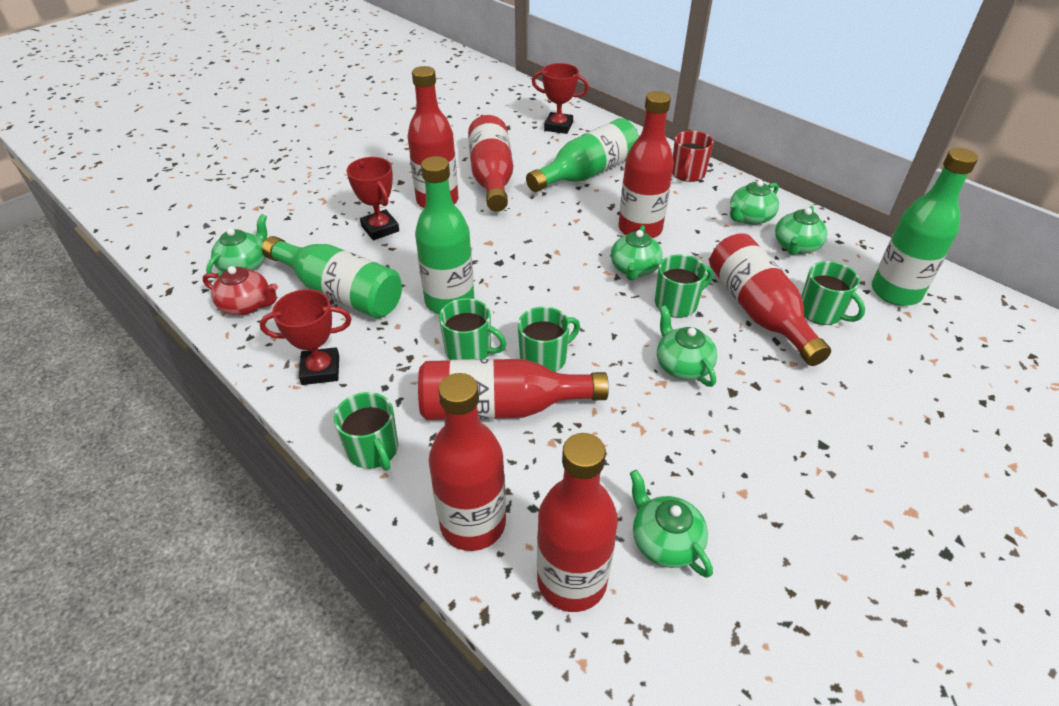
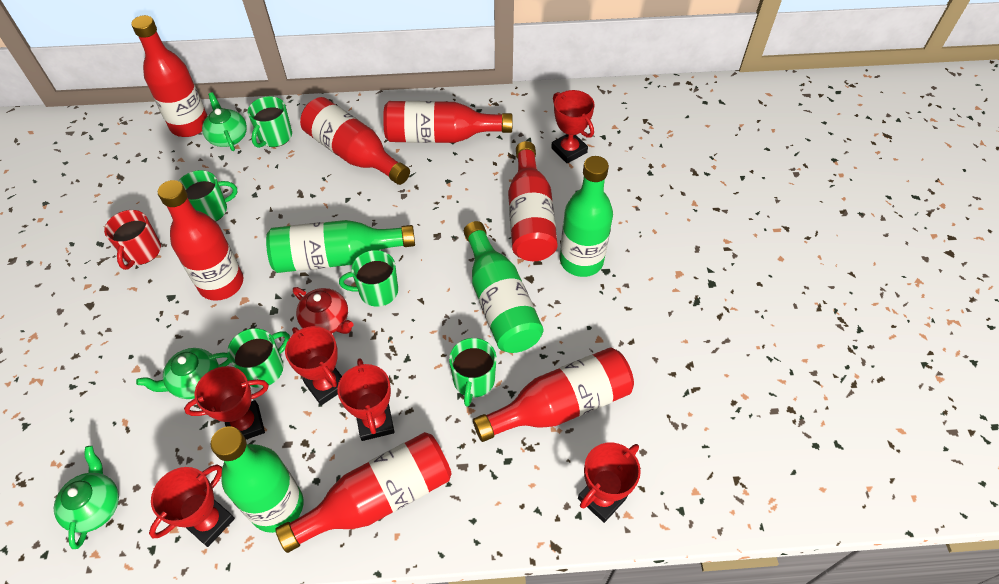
green teapot: 6 -> 3
red trophy: 3 -> 6

